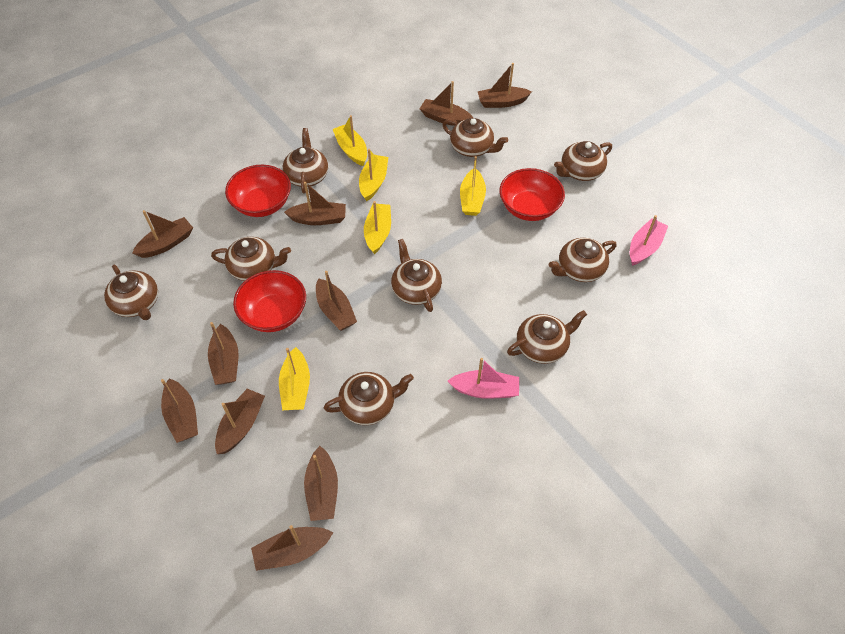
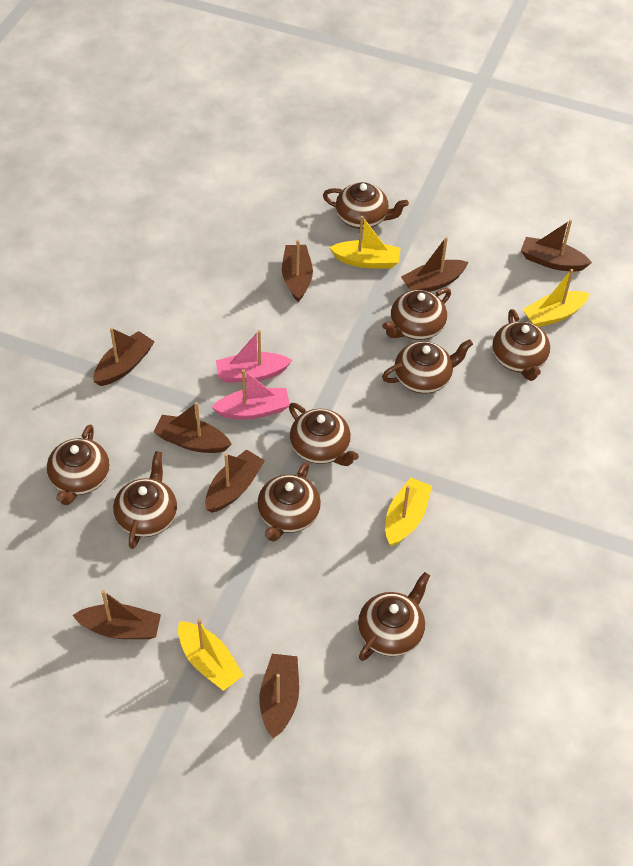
brown boat: 10 -> 8
red bowl: 3 -> 0
yellow boat: 5 -> 4

